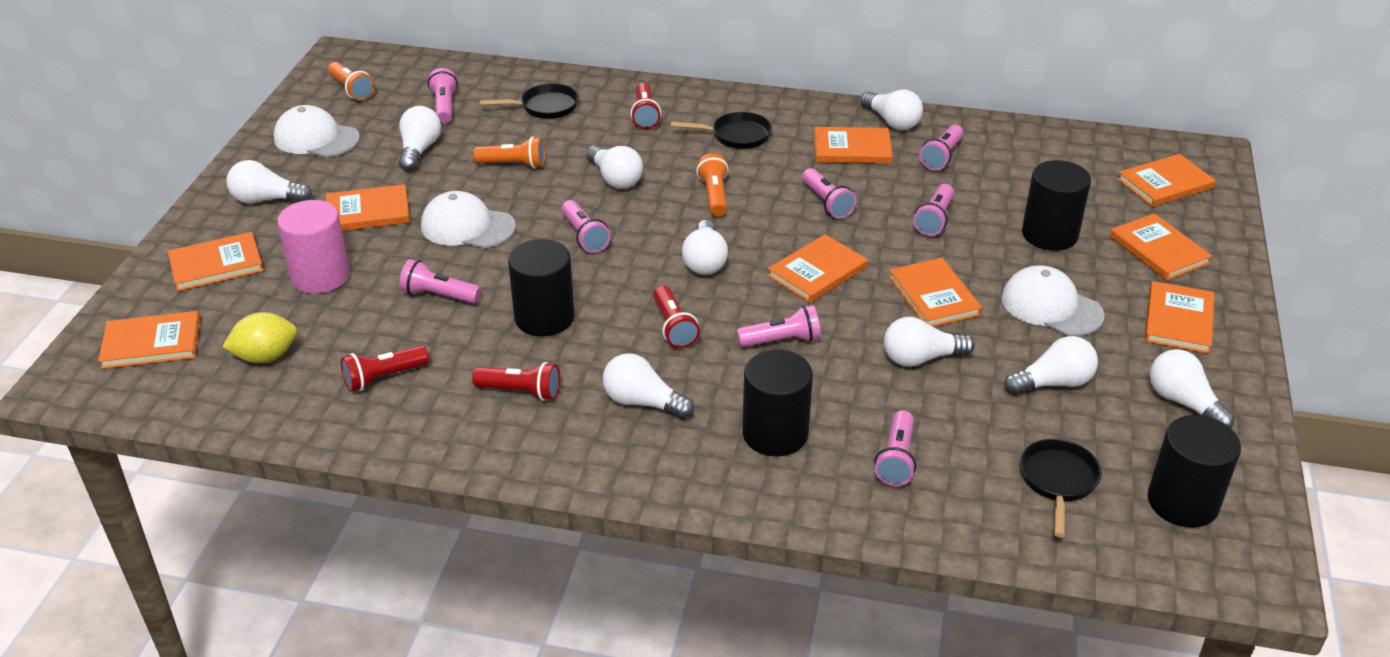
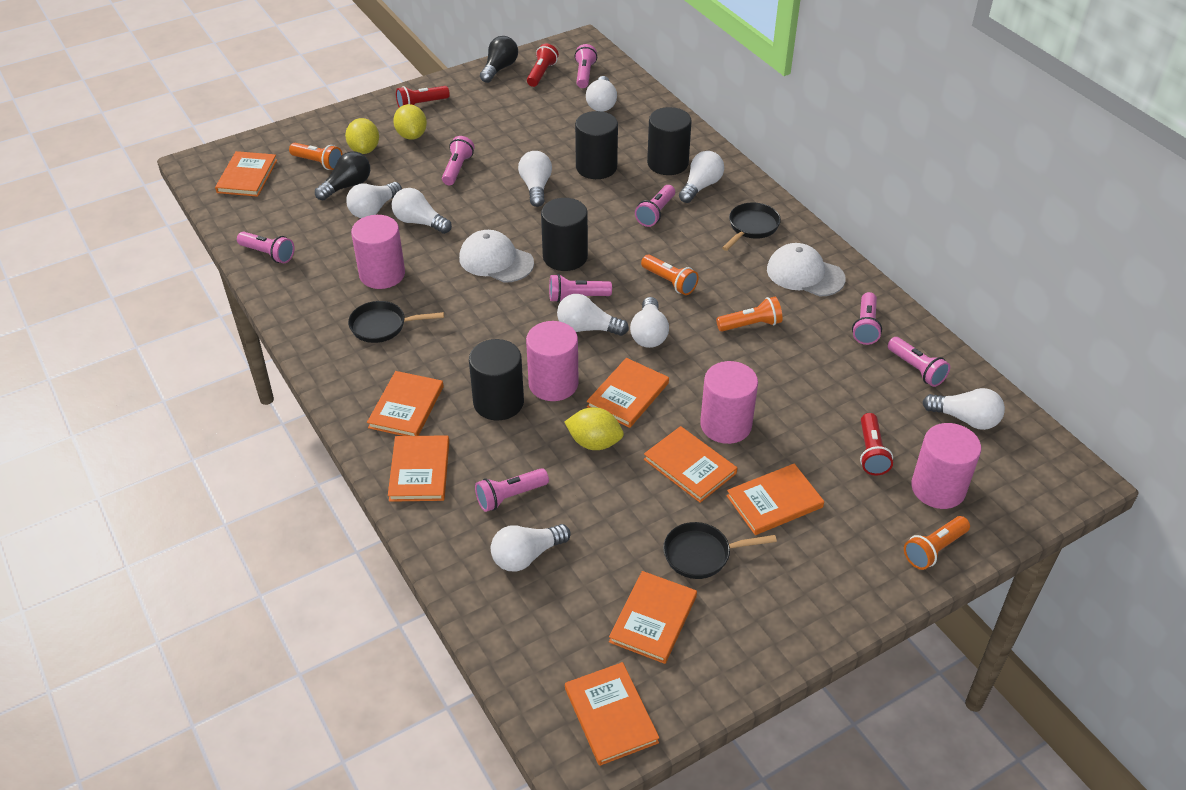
black light bulb: 0 -> 2
orange book: 9 -> 8
orange flashlight: 3 -> 4
pink cylinder: 1 -> 4
red flashlight: 4 -> 3
white cap: 3 -> 2
yellow lemon: 1 -> 3

